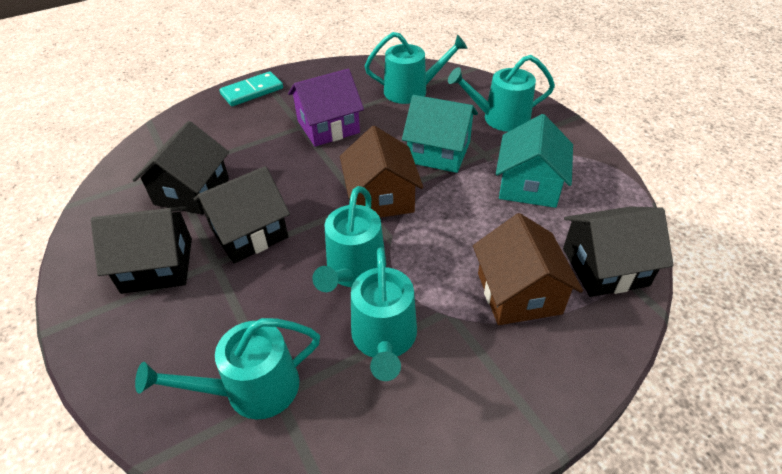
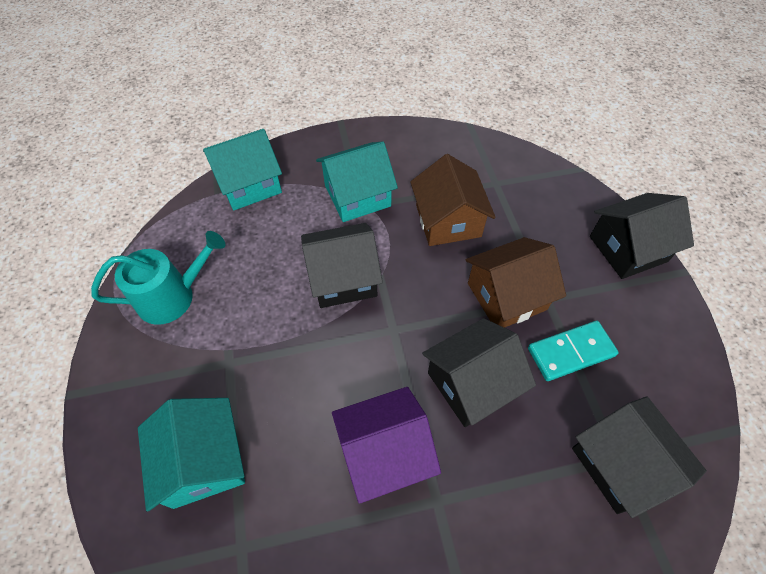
turquoise house: 2 -> 3
turquoise watering can: 5 -> 1

